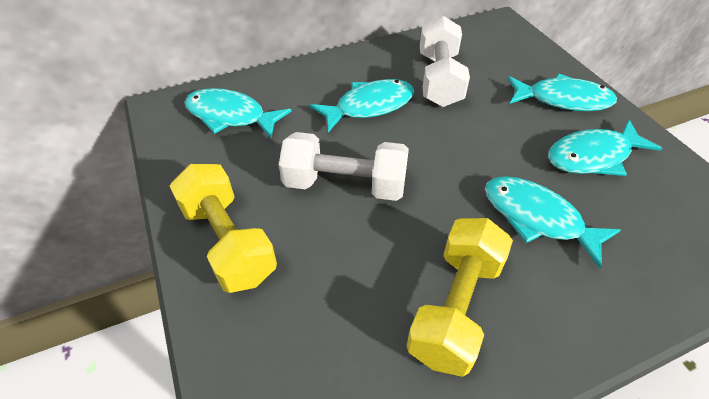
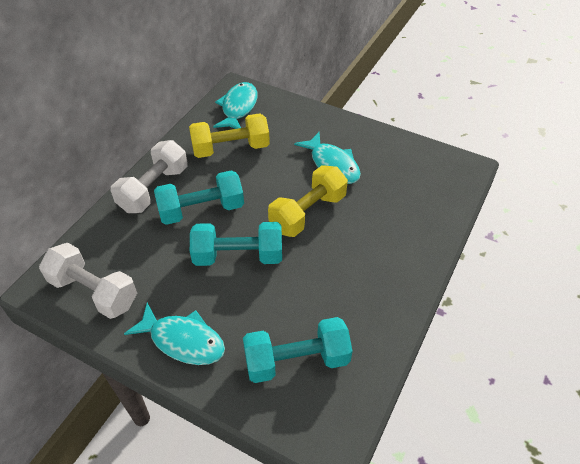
turquoise dumbbell: 0 -> 3
turquoise fish: 5 -> 3

